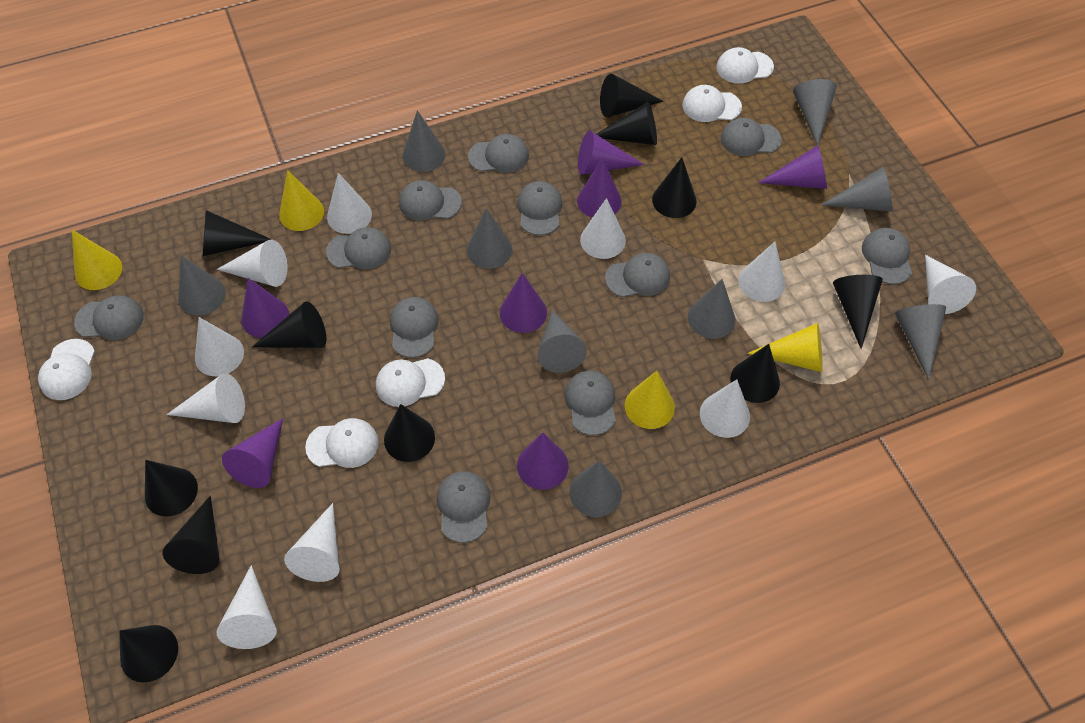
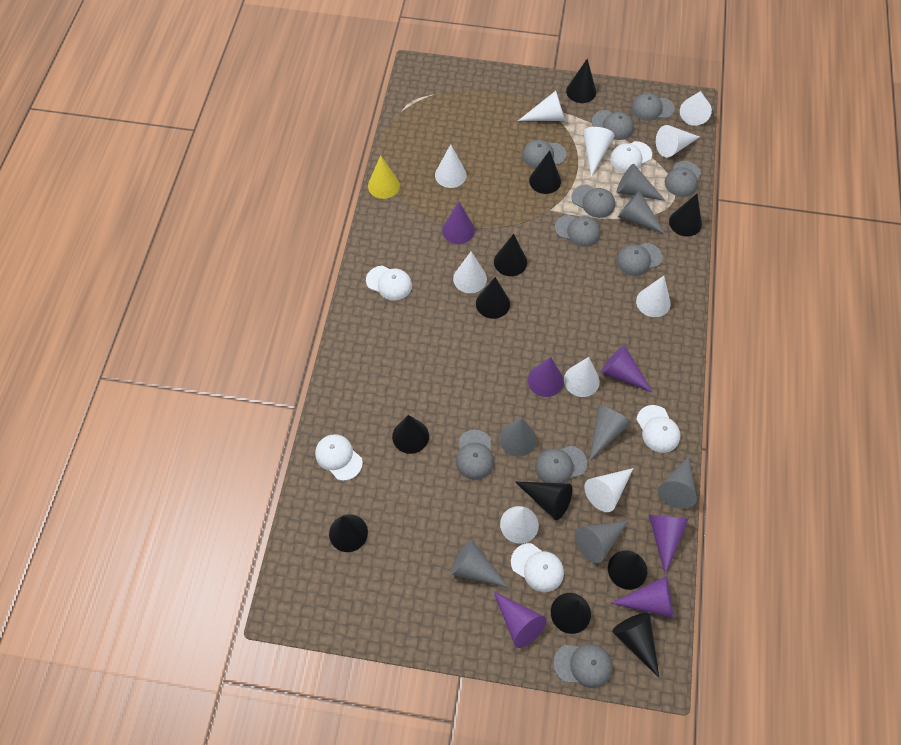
grey cap: 11 -> 10
grey cone: 9 -> 7
purple cone: 7 -> 6
yellow cone: 4 -> 1

